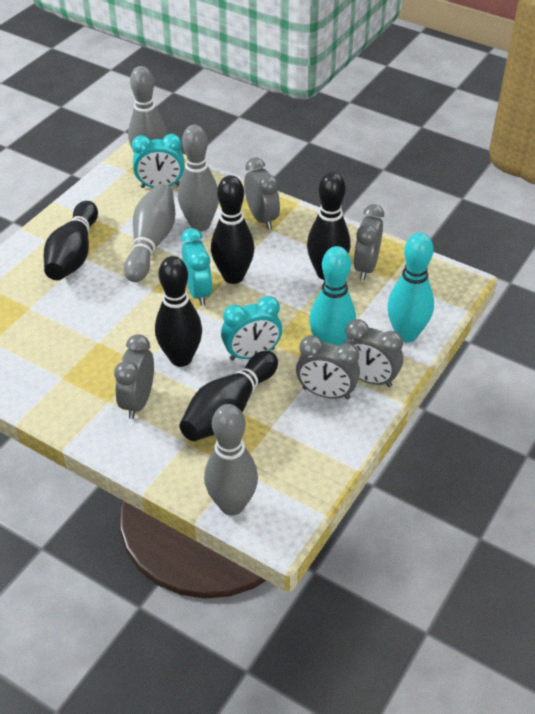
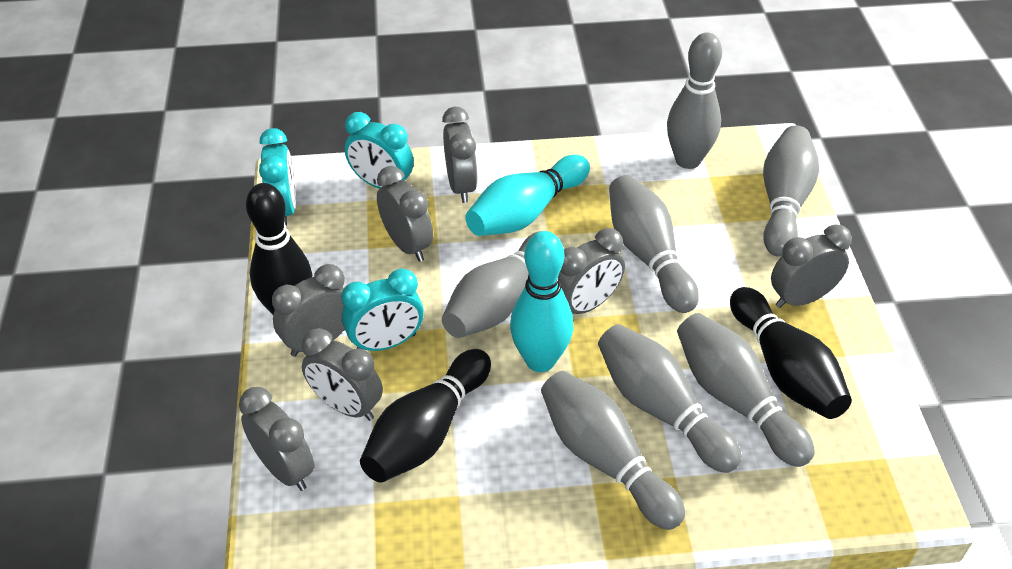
black bowling pin: 5 -> 3
grey bowling pin: 4 -> 7
grey clock: 5 -> 7

